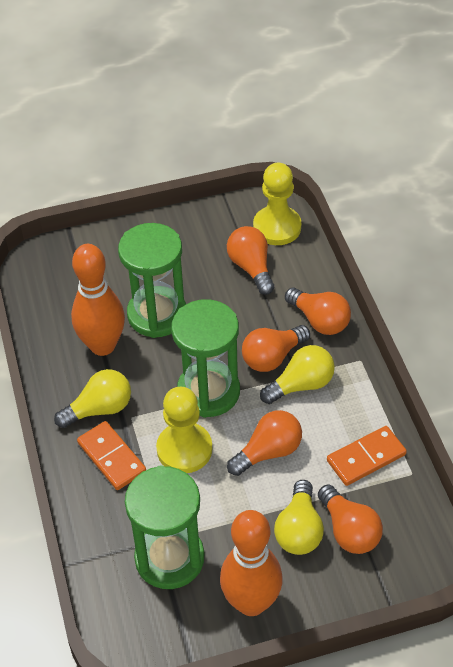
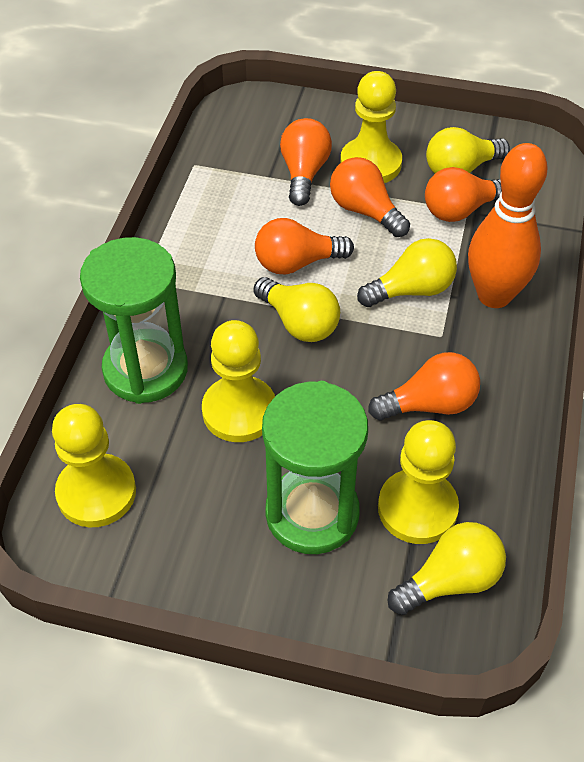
green hourglass: 3 -> 2
orange bowling pin: 2 -> 1
orange domino: 2 -> 0
yellow light bulb: 3 -> 4
yellow pawn: 2 -> 4

